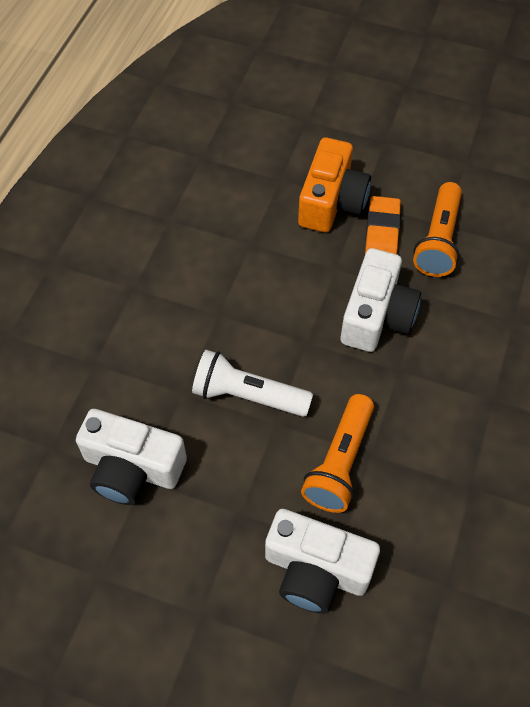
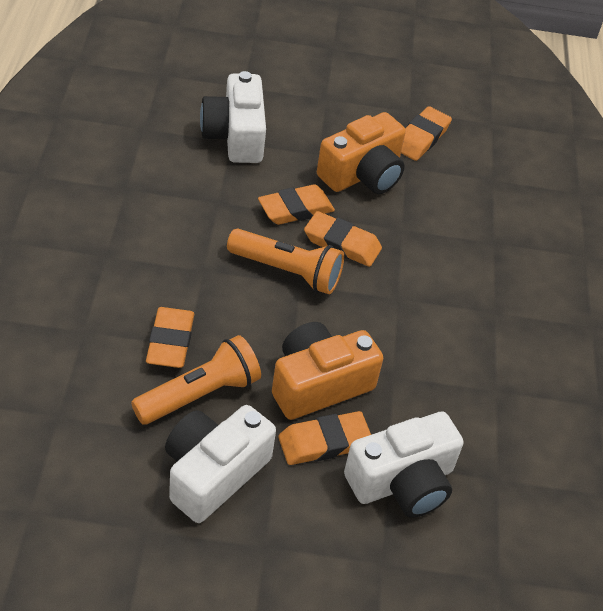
orange camera: 1 -> 2
orange eraser: 1 -> 5
white flashlight: 1 -> 0

